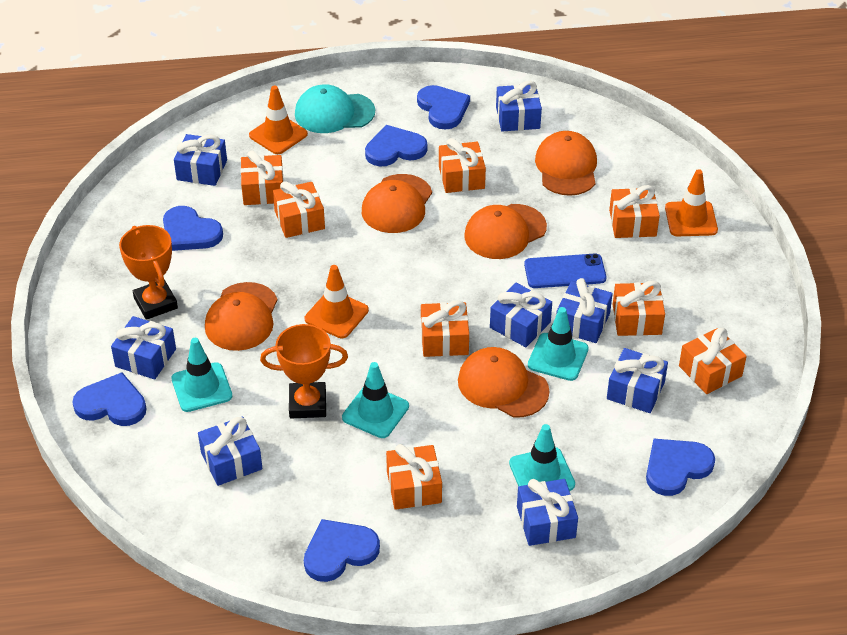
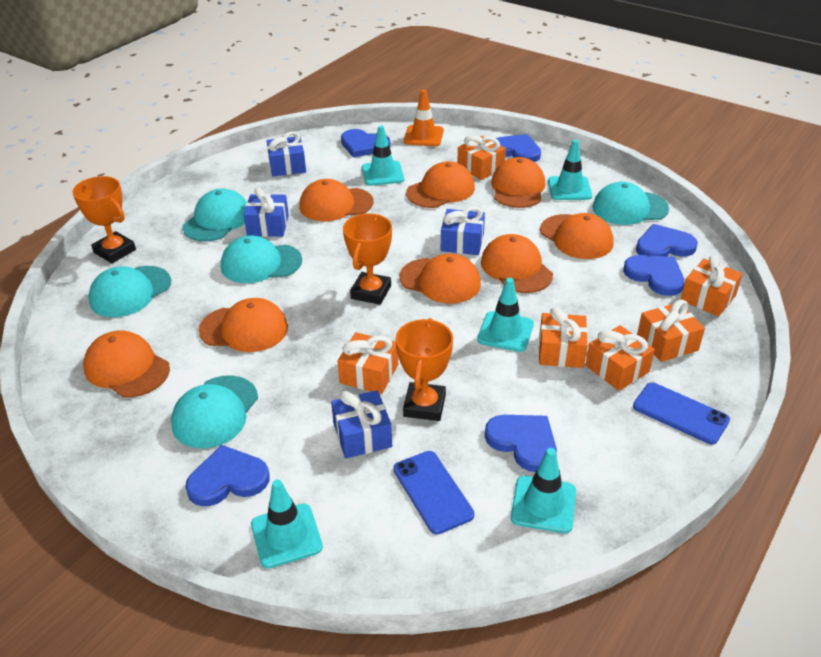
blue gift: 8 -> 4
blue phone: 1 -> 2
orange cap: 5 -> 8
orange gift: 8 -> 6
orange traffic cone: 3 -> 1
orange trophy: 2 -> 3
turquoise cap: 1 -> 5
turquoise traffic cone: 4 -> 5

